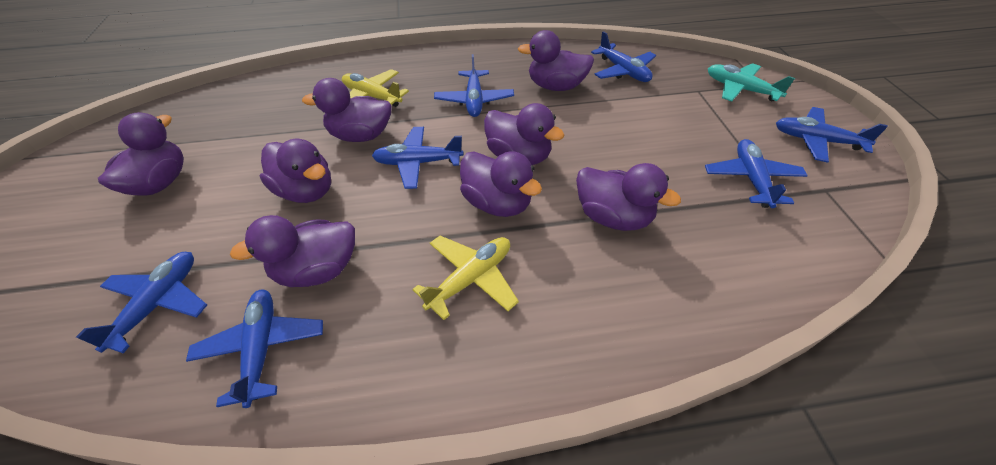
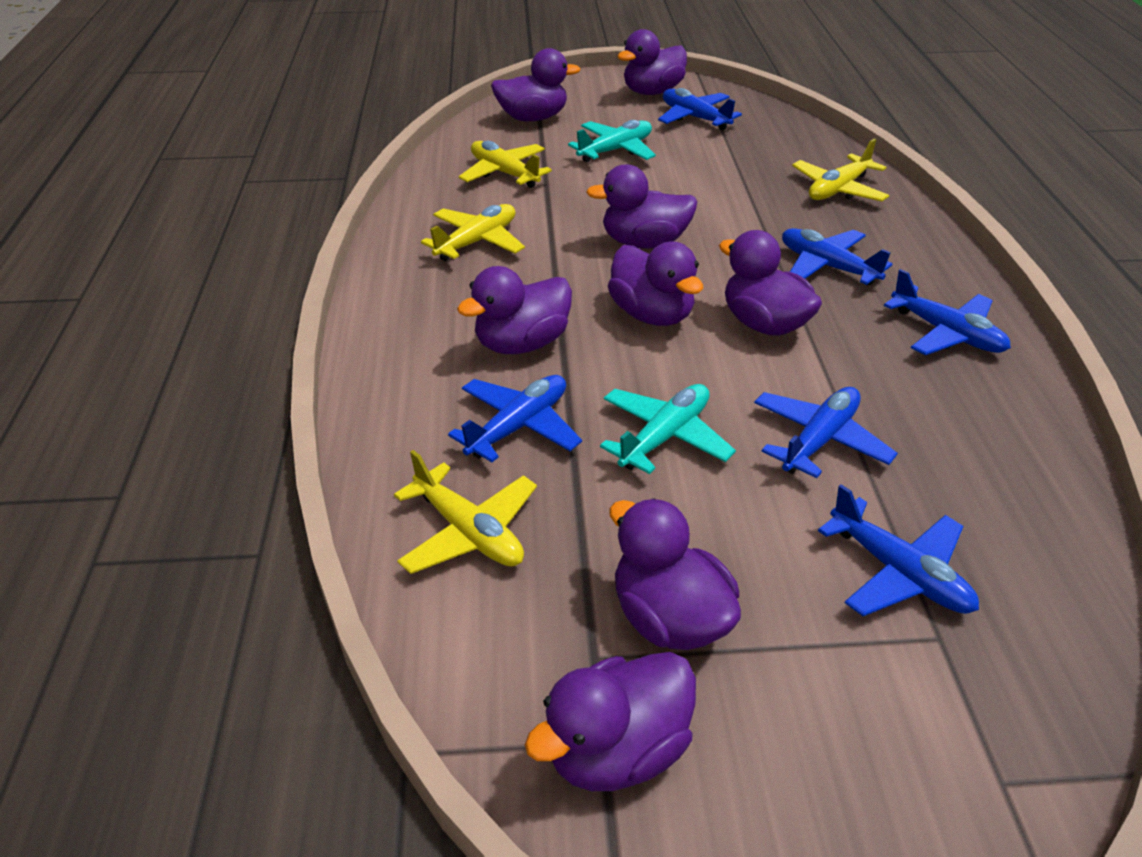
blue plane: 7 -> 6
turquoise plane: 1 -> 2
yellow plane: 2 -> 4

